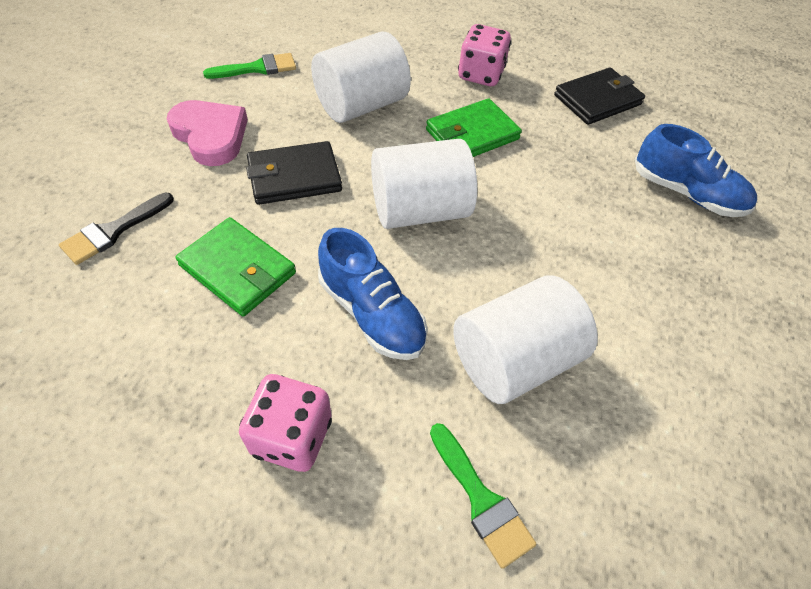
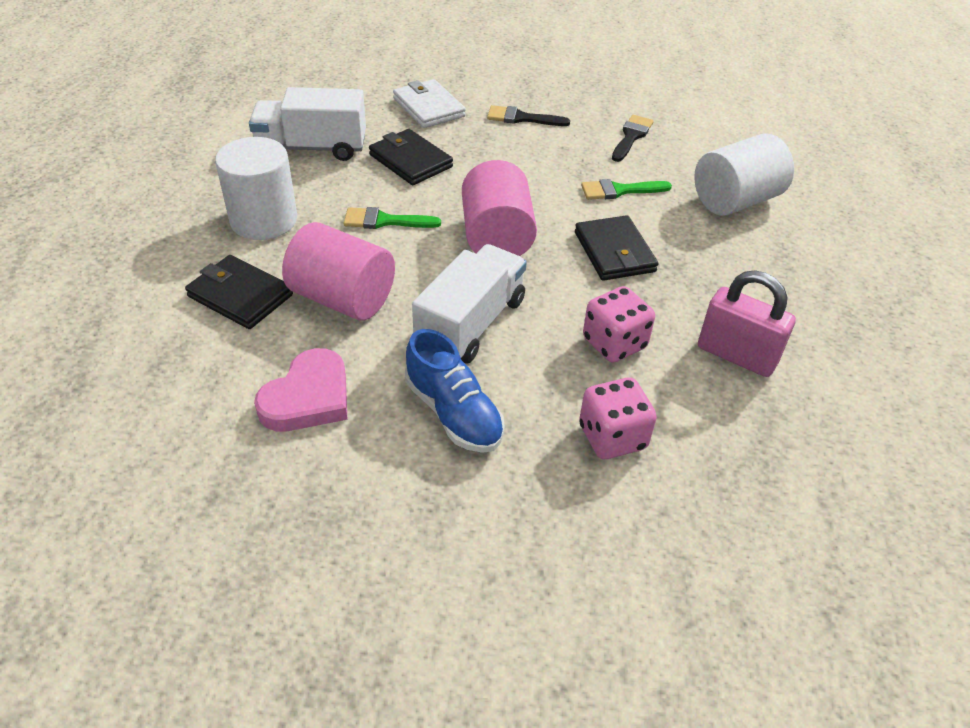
black brush: 1 -> 2
black wallet: 2 -> 3
blue shoe: 2 -> 1
green wallet: 2 -> 0
pink cylinder: 0 -> 2
pink padlock: 0 -> 1
white cylinder: 3 -> 2
white truck: 0 -> 2
white wallet: 0 -> 1

